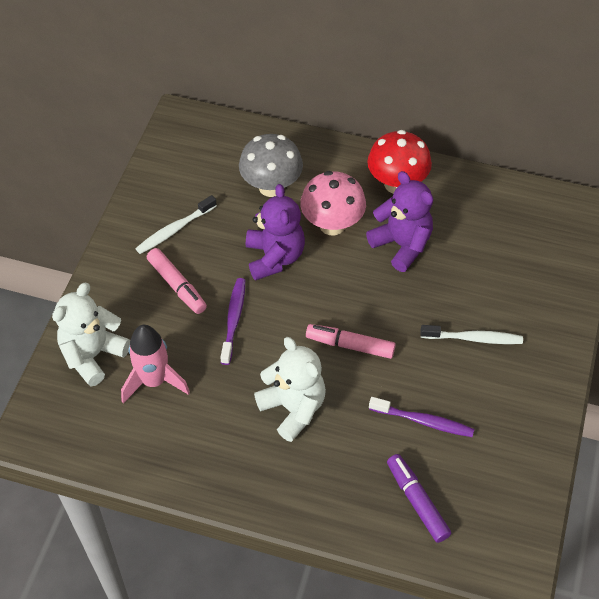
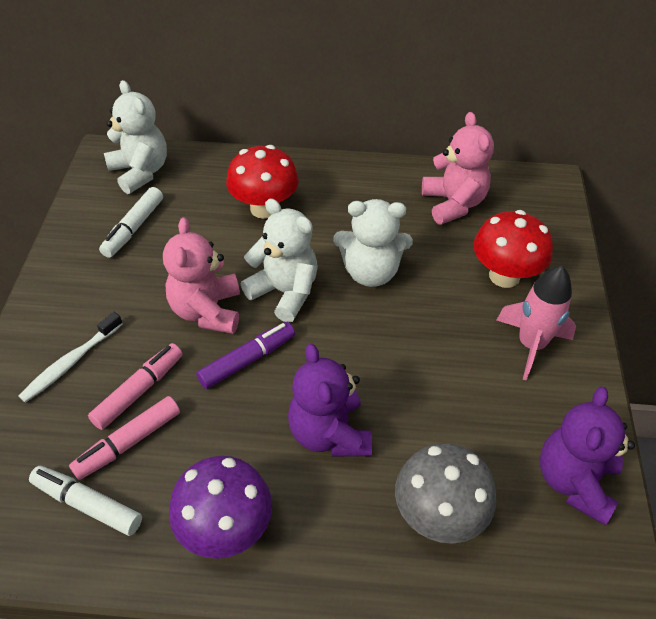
pink mushroom: 1 -> 0
pink teddy bear: 0 -> 2
purple mushroom: 0 -> 1
purple toothbrush: 2 -> 0
red mushroom: 1 -> 2
white marker: 0 -> 2
white teddy bear: 2 -> 3
white toothbrush: 2 -> 1

